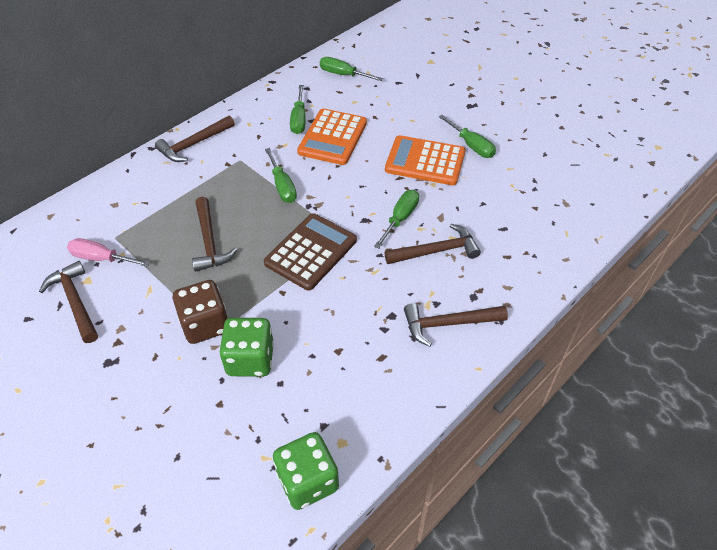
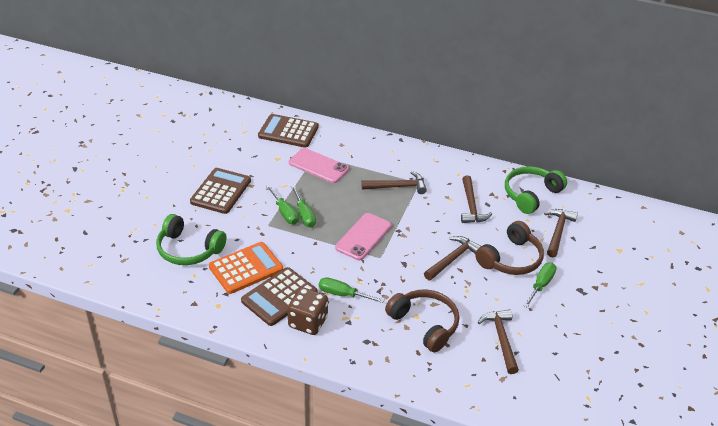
brown calculator: 1 -> 3
brown headphones: 0 -> 2
green dice: 2 -> 0
green headphones: 0 -> 2
green screwdriver: 5 -> 4
orange calculator: 2 -> 1
pink phone: 0 -> 2
pink screwdriver: 1 -> 0

